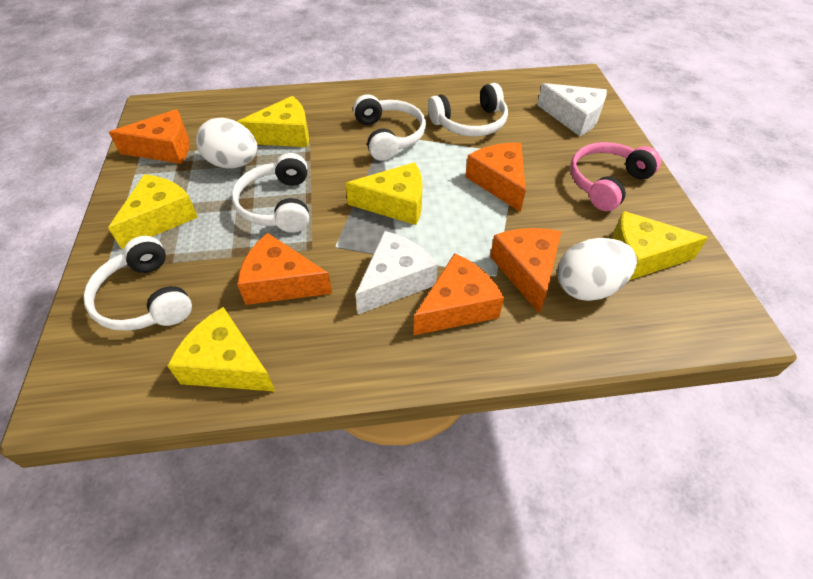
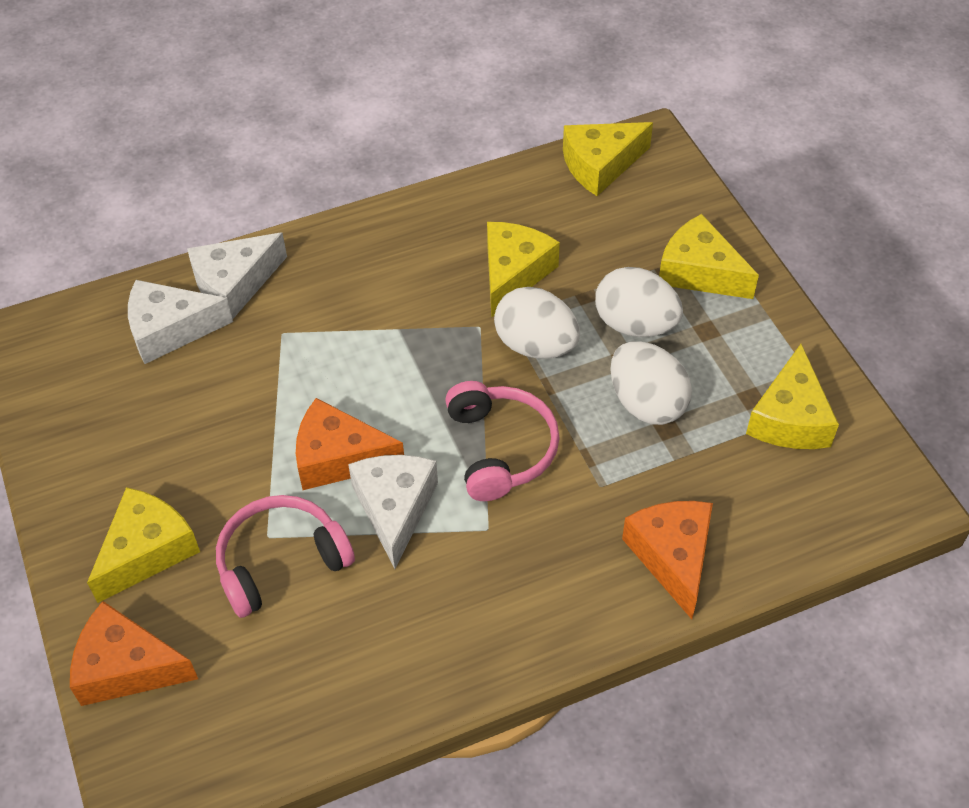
orange cheese: 5 -> 3
pink headphones: 1 -> 2
white cheese: 2 -> 3
white egg: 2 -> 3
white headphones: 4 -> 0

